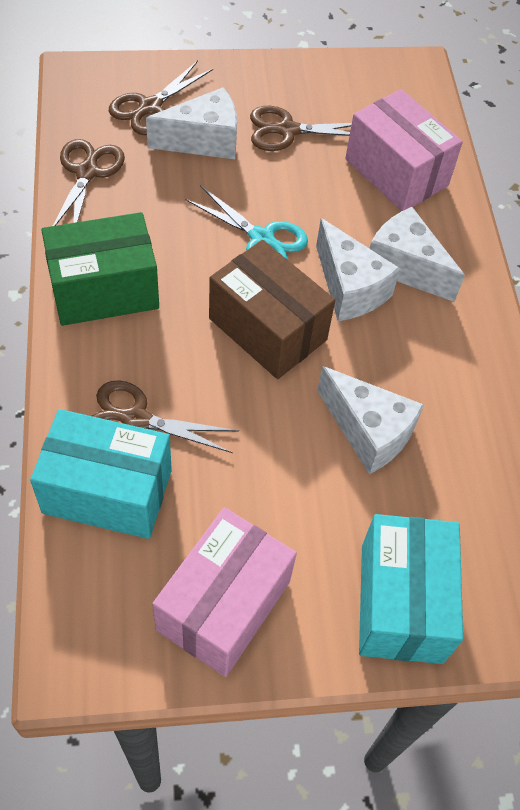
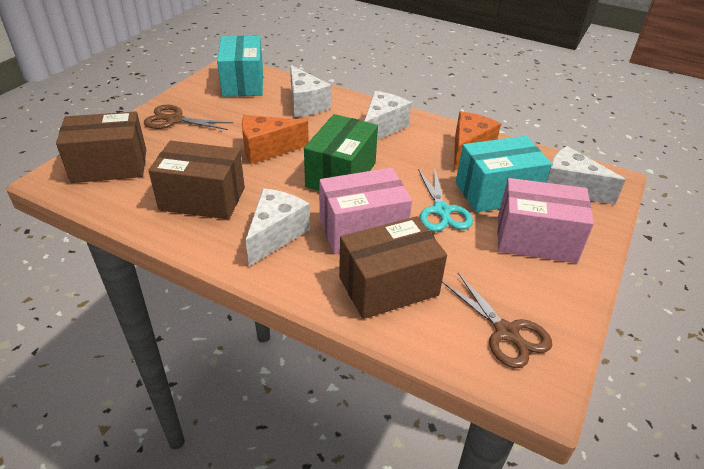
brown box: 1 -> 3
brown scissors: 4 -> 2
orange cheese: 0 -> 2

